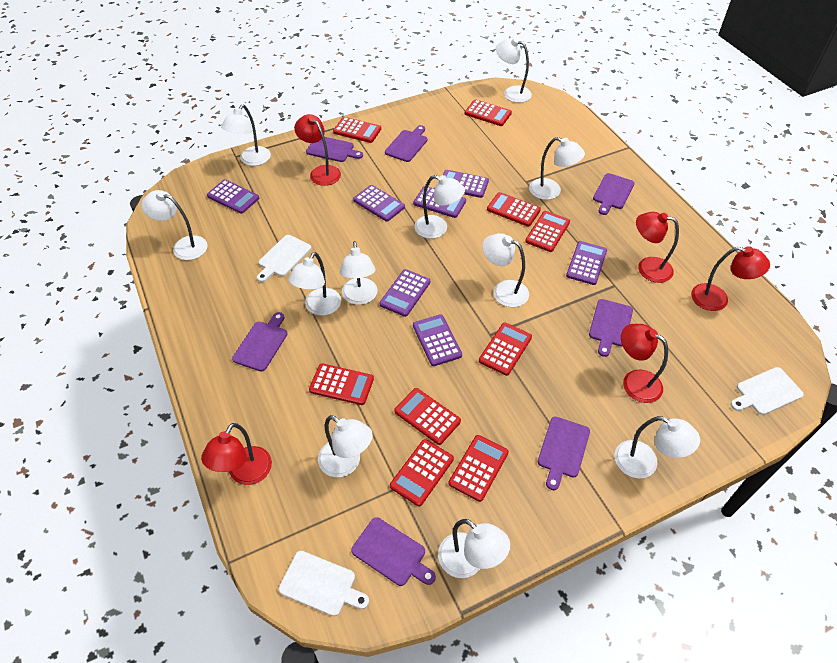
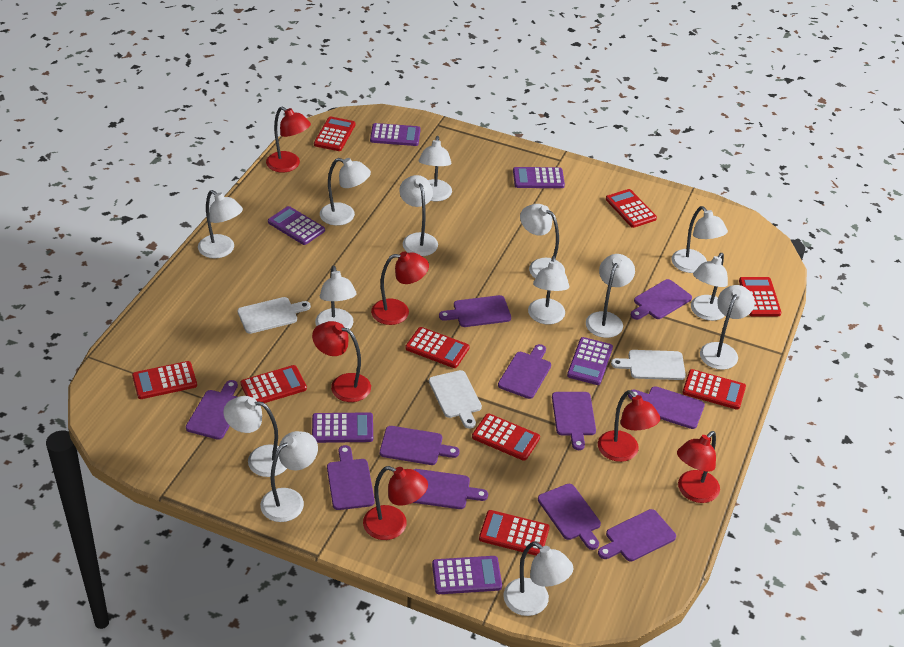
purple calculator: 7 -> 6
purple cutting board: 7 -> 11
red lamp: 5 -> 6
white lamp: 11 -> 14

